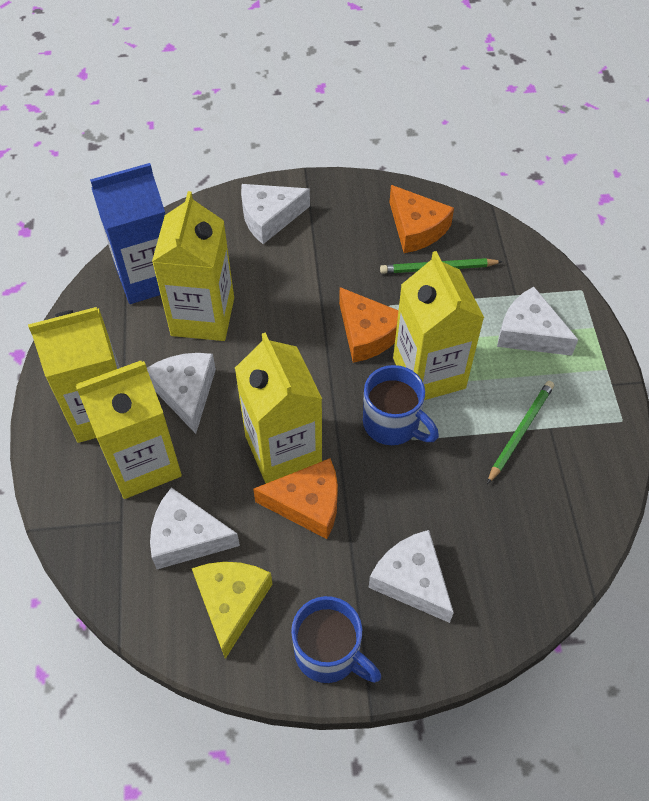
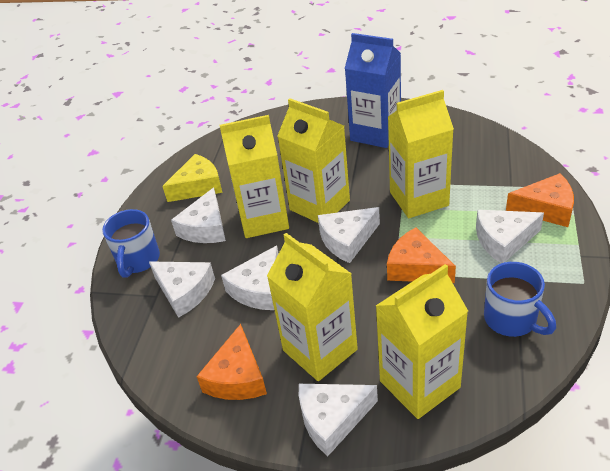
green pencil: 2 -> 0
white cheese: 5 -> 6

